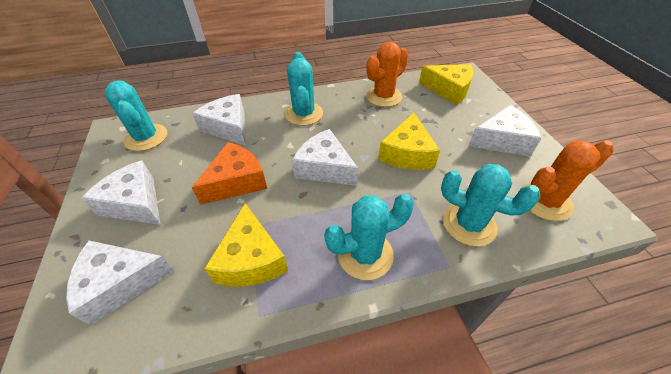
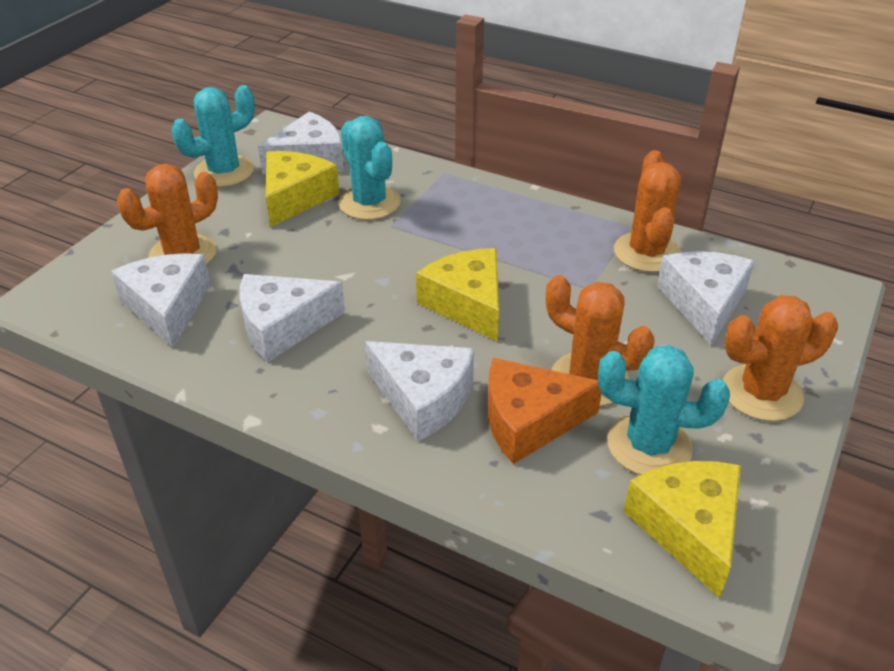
orange cactus: 2 -> 4
turquoise cactus: 4 -> 3

